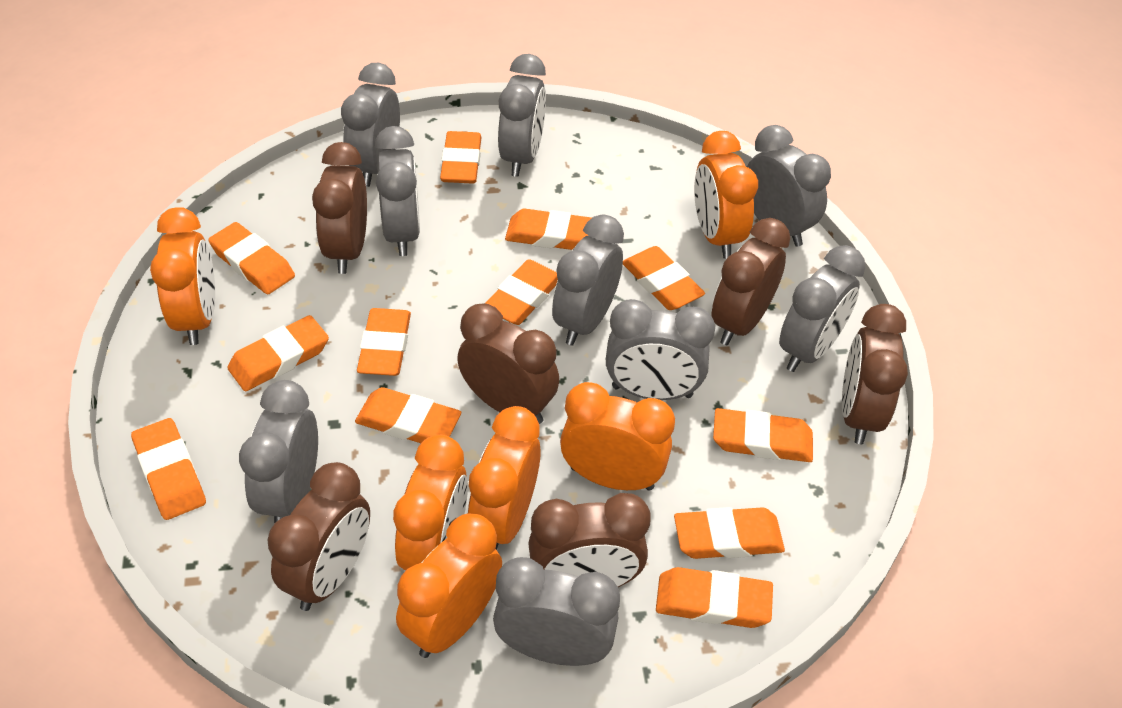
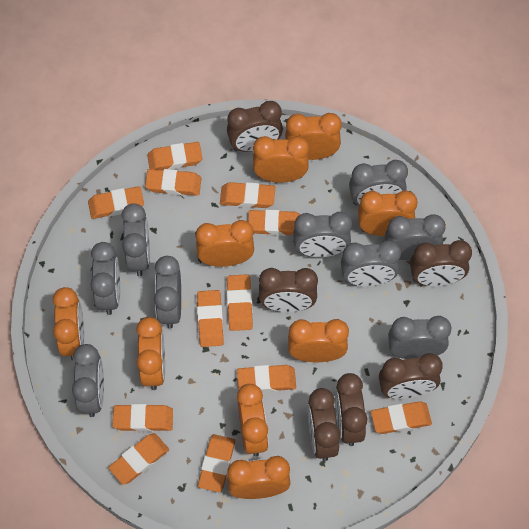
orange clock: 6 -> 9

